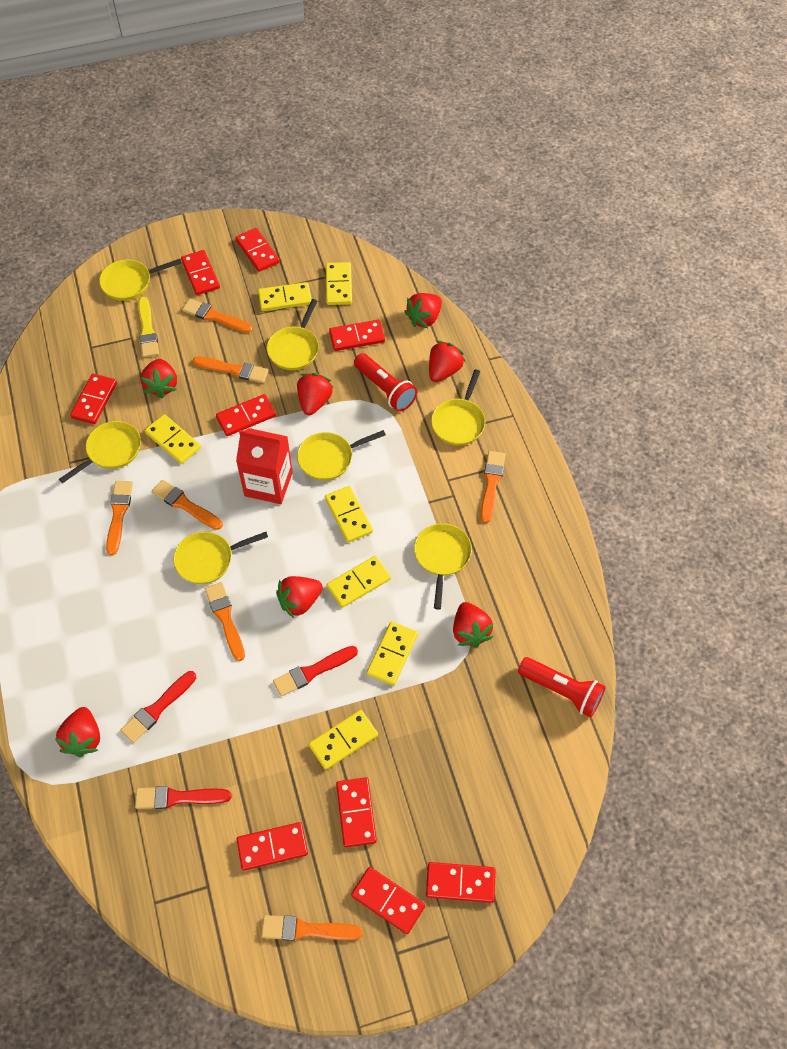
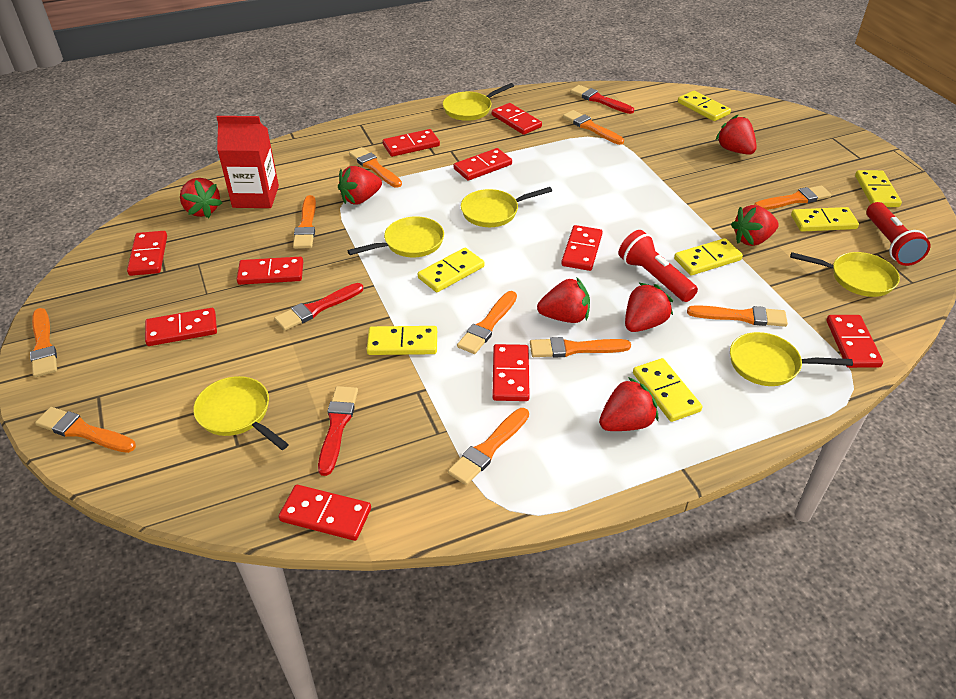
orange brush: 7 -> 10
red domino: 9 -> 10
yellow brush: 1 -> 0
yellow pan: 7 -> 6

